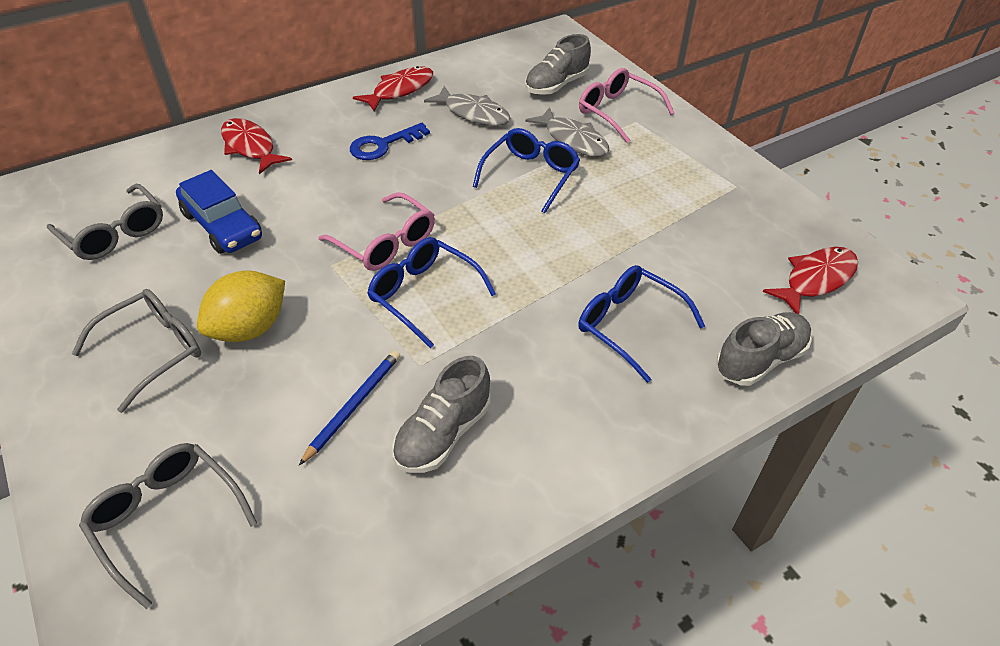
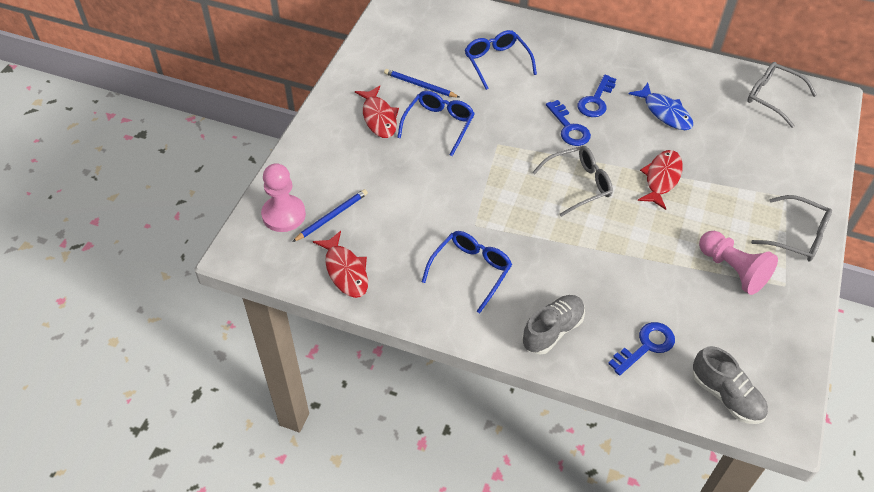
blue car: 1 -> 0
blue fish: 0 -> 1
blue key: 1 -> 3
blue pencil: 1 -> 2
grey fish: 2 -> 0
grey shoe: 3 -> 2
pink glasses: 2 -> 0
pink pawn: 0 -> 2
yellow lemon: 1 -> 0

